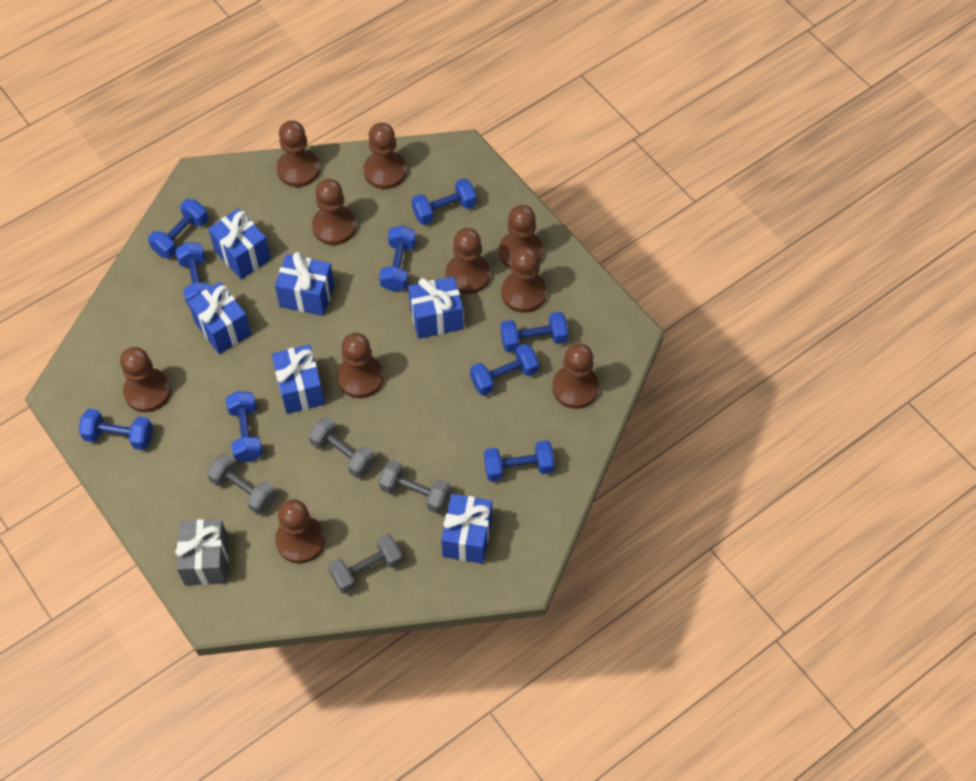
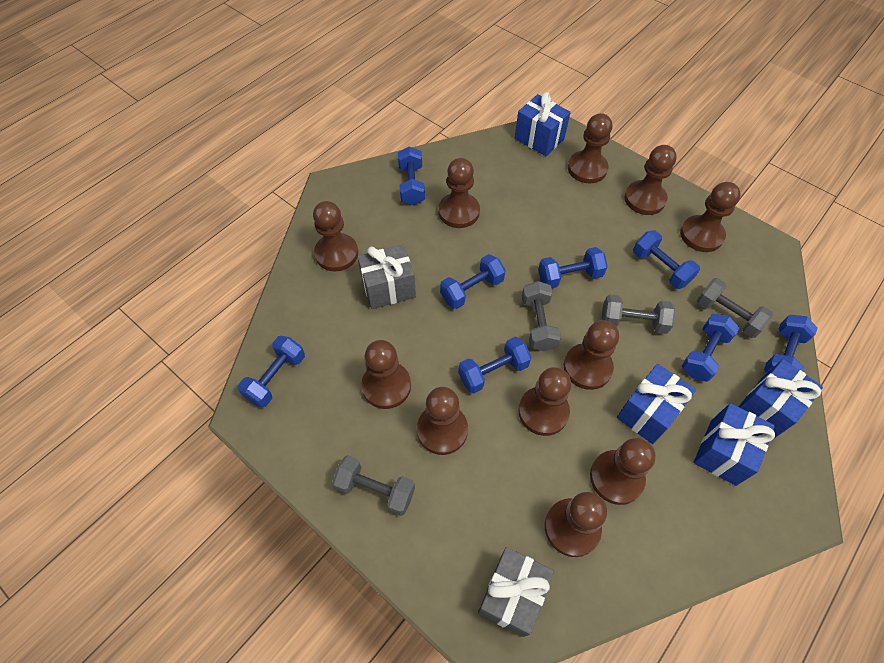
blue dumbbell: 9 -> 8
blue gift: 6 -> 4
brown pawn: 10 -> 11
grey gift: 1 -> 2

